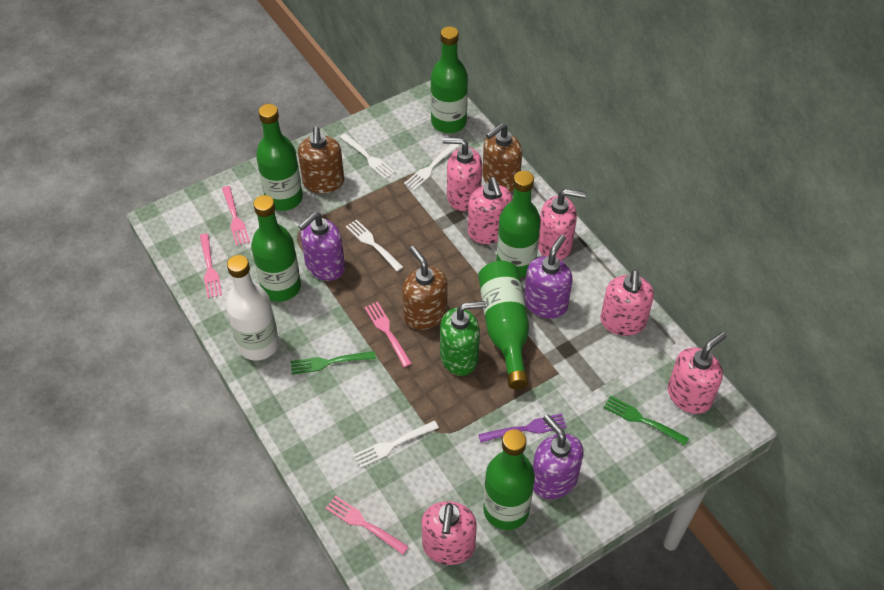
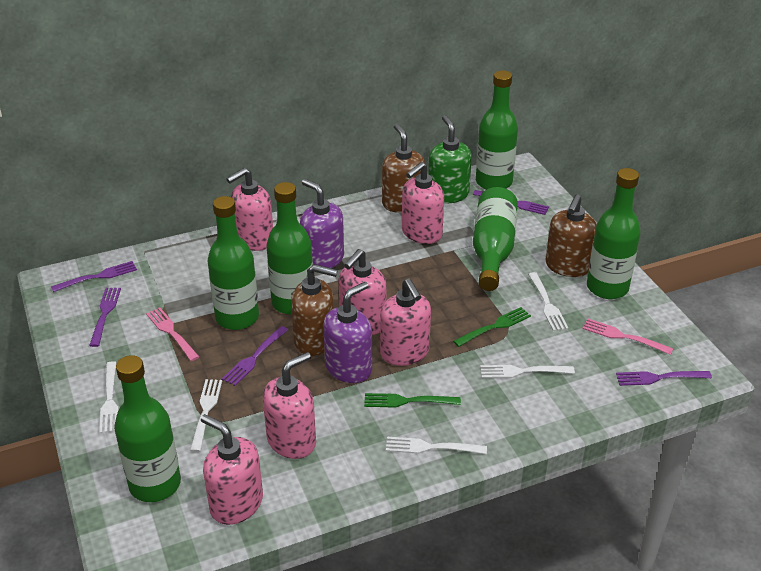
pink fork: 4 -> 2
purple fork: 1 -> 5
purple soap dispenser: 3 -> 2
white bottle: 1 -> 0
white fork: 4 -> 5

